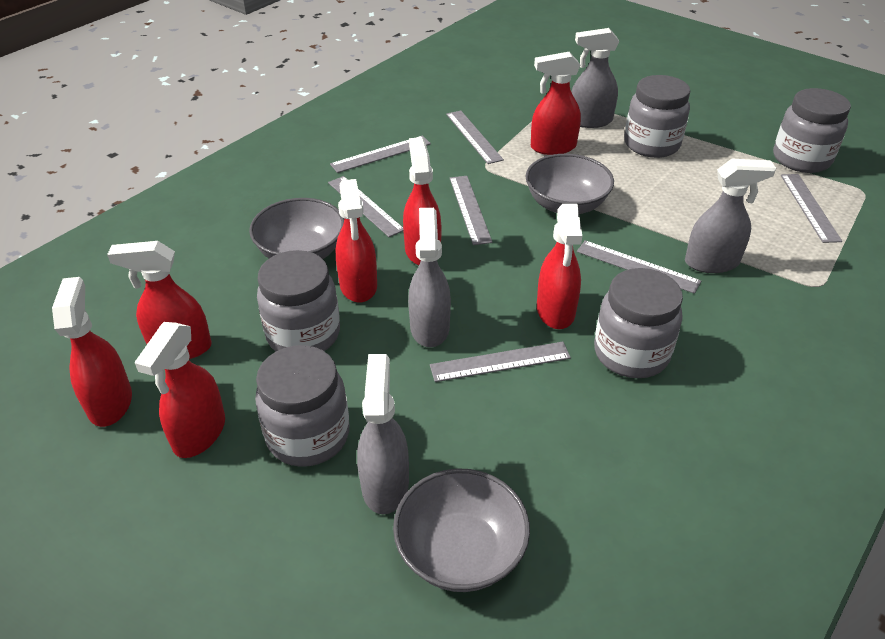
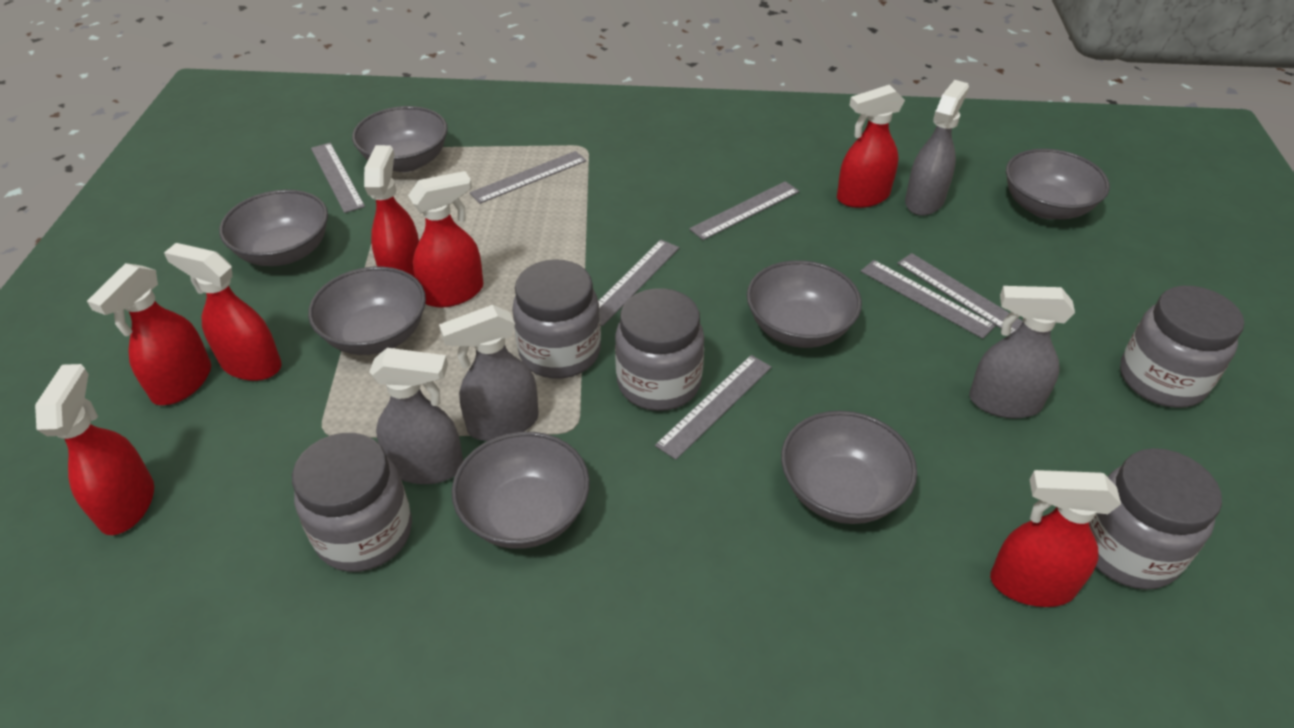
grey bowl: 3 -> 7

